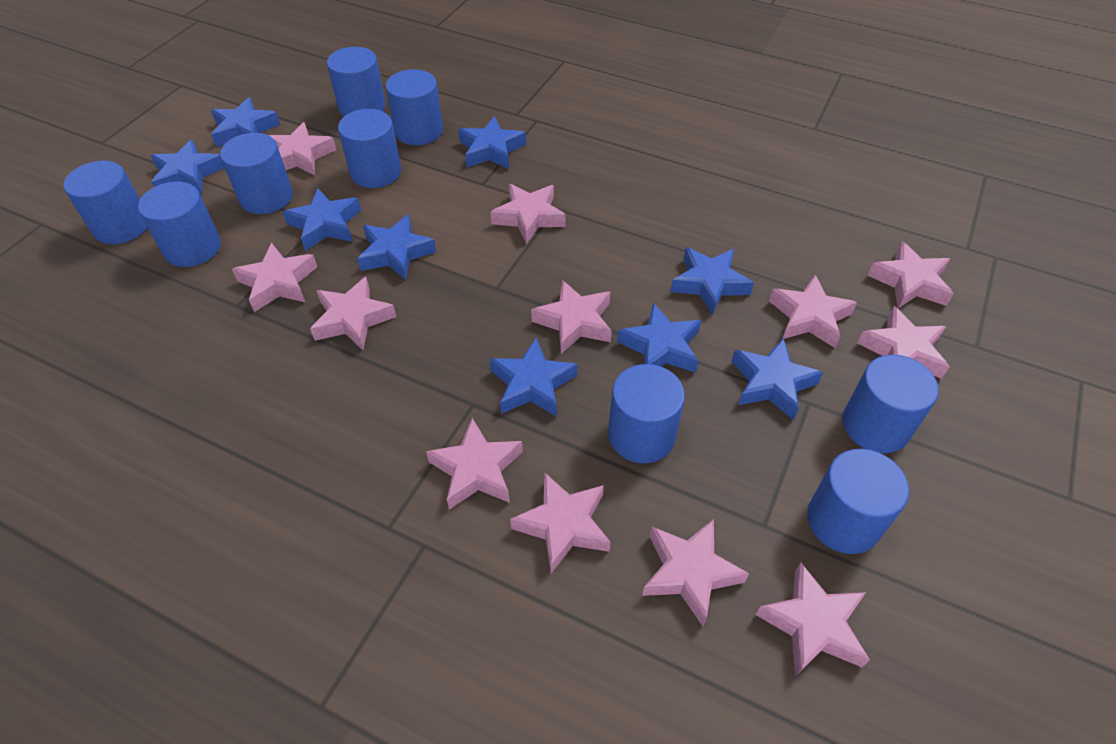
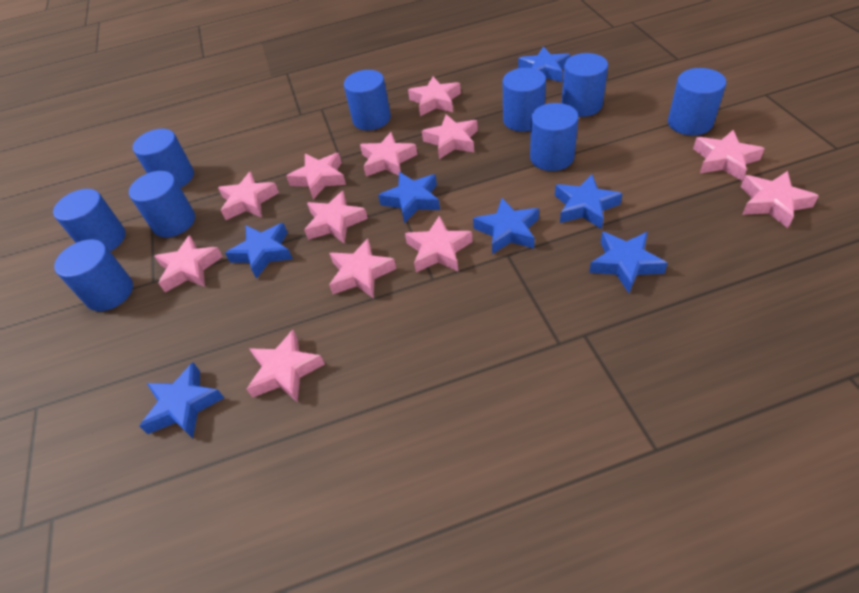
blue star: 9 -> 7

